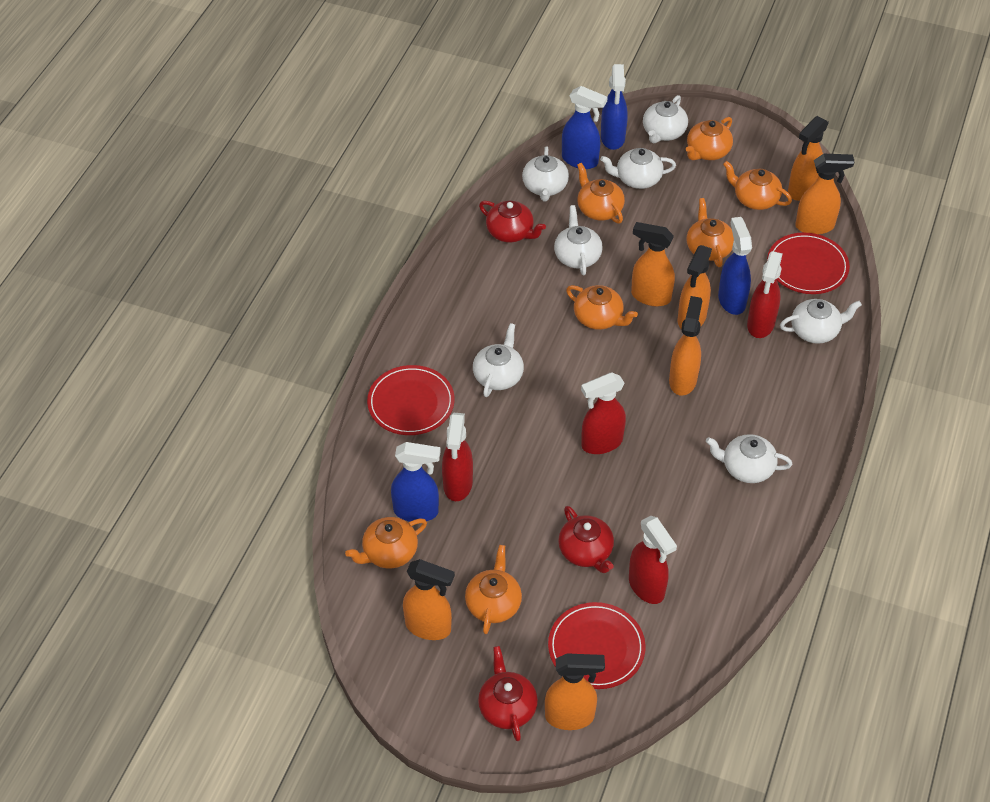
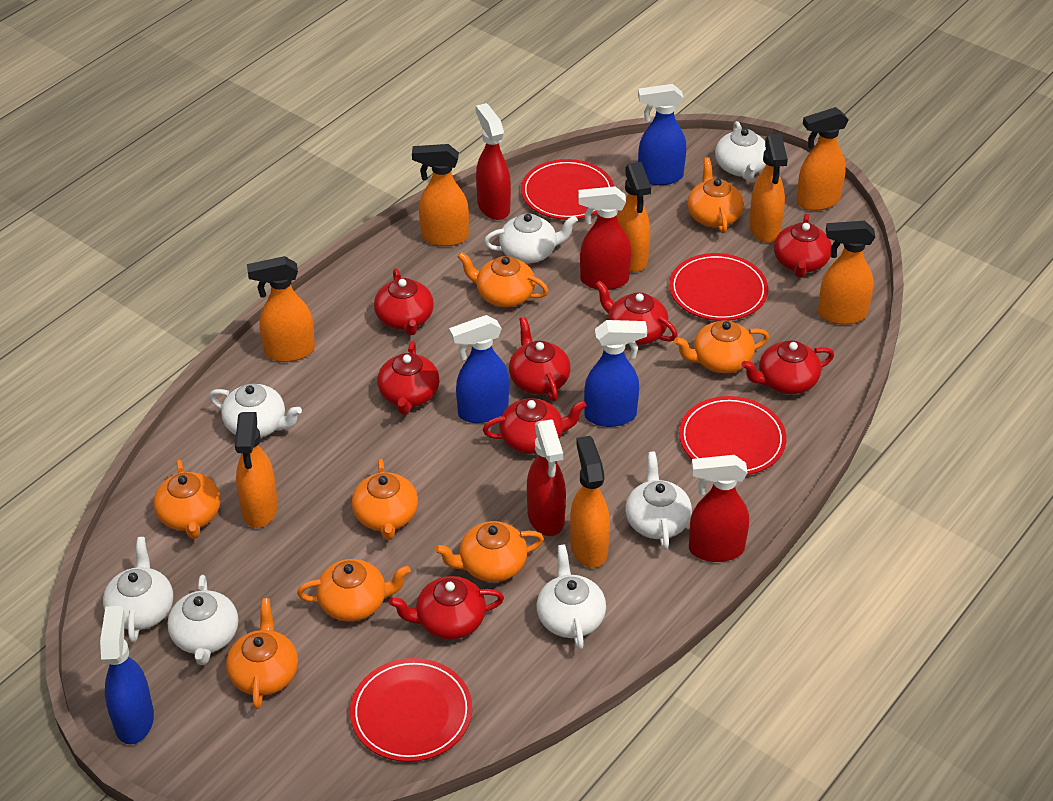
orange spray bottle: 7 -> 8
orange teapot: 7 -> 8
red plate: 3 -> 4
red teapot: 3 -> 8

